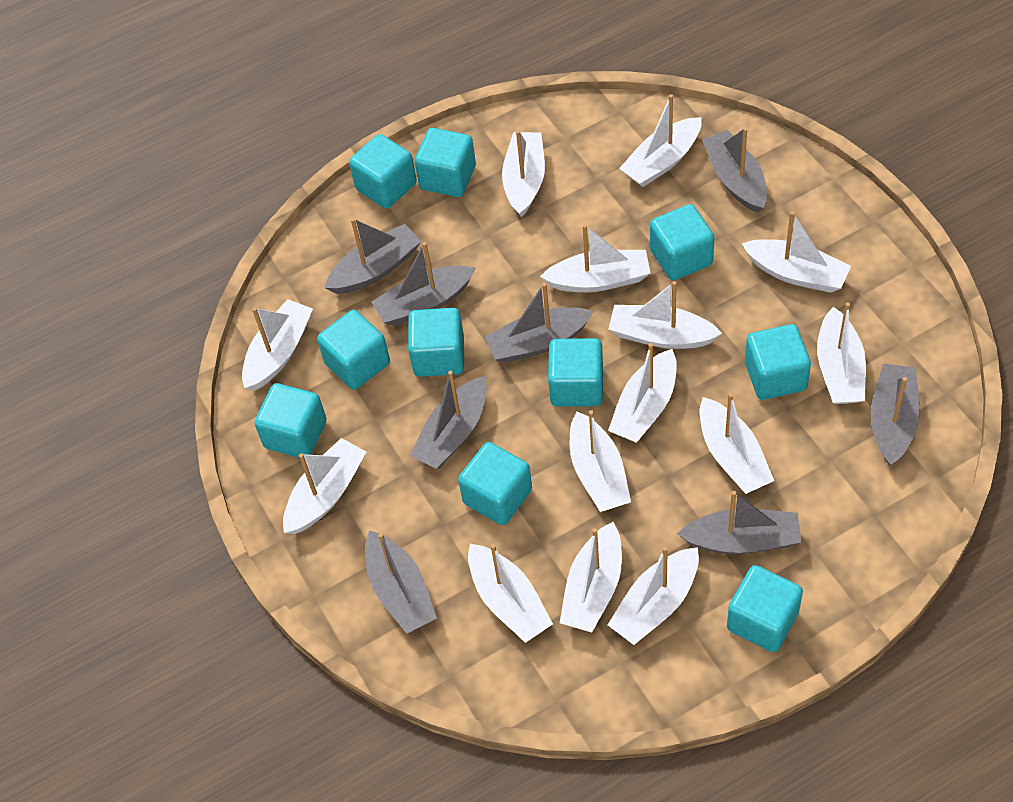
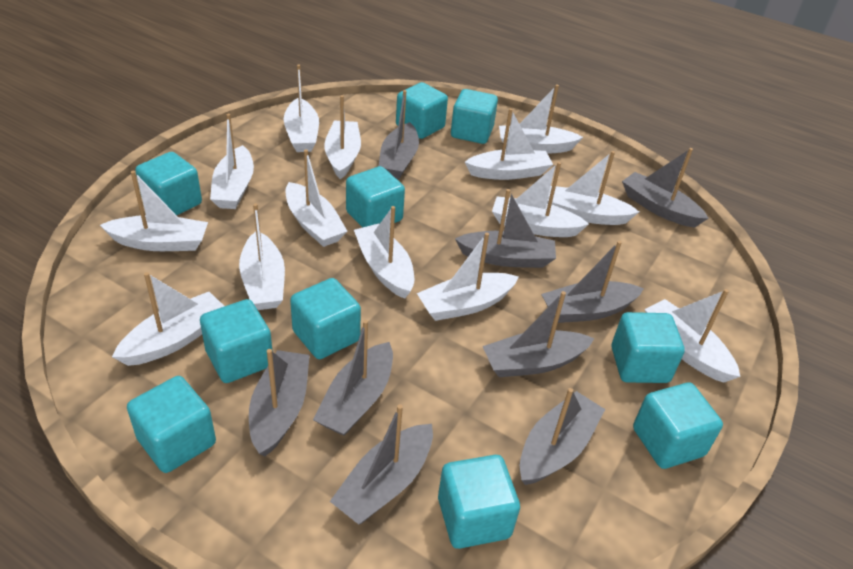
grey boat: 8 -> 9

